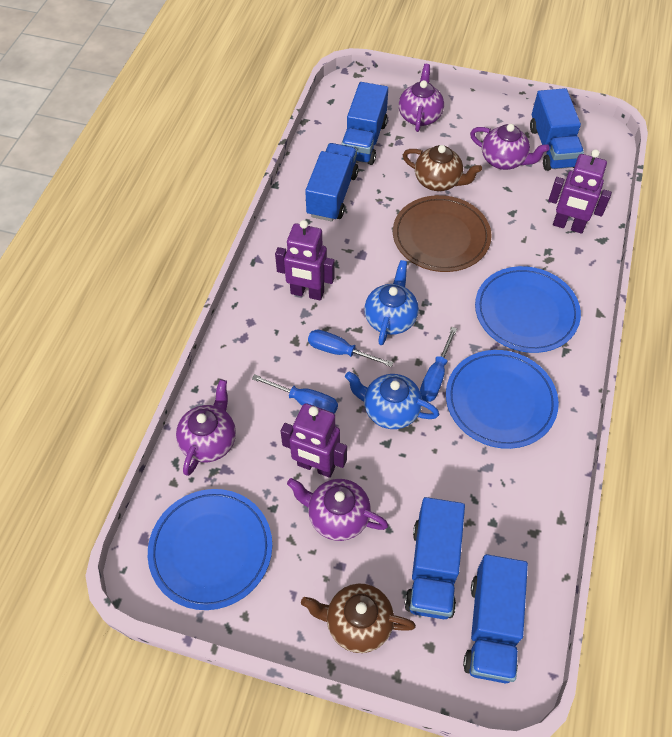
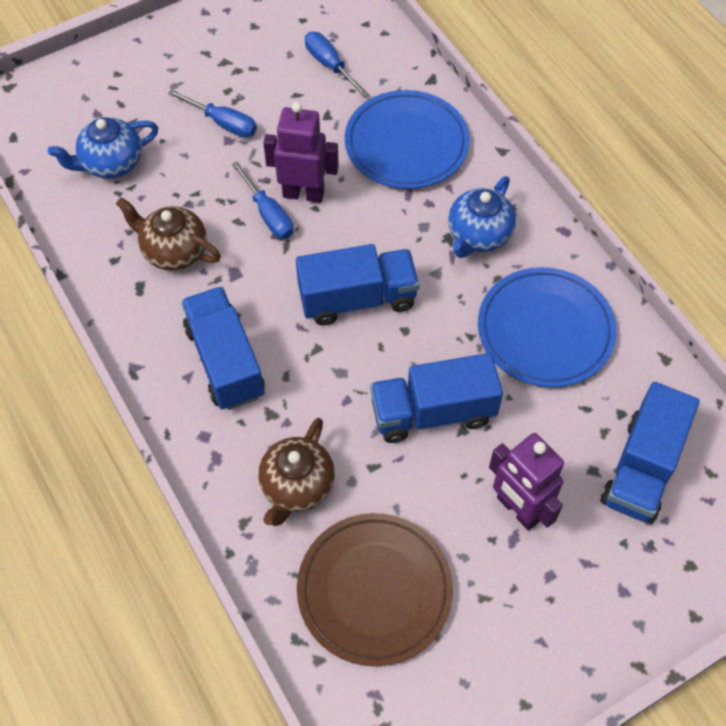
blue plate: 3 -> 2
blue truck: 5 -> 4
purple robot: 3 -> 2
purple teapot: 4 -> 0

